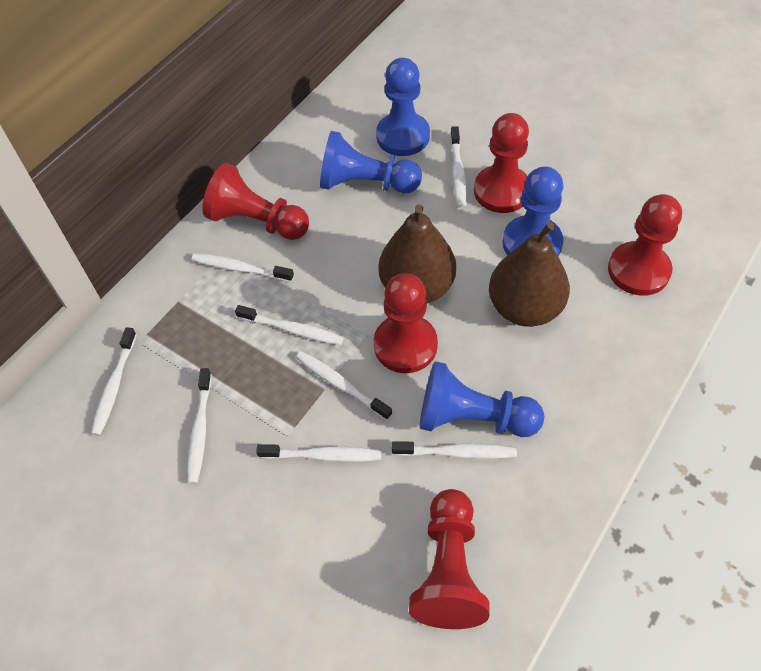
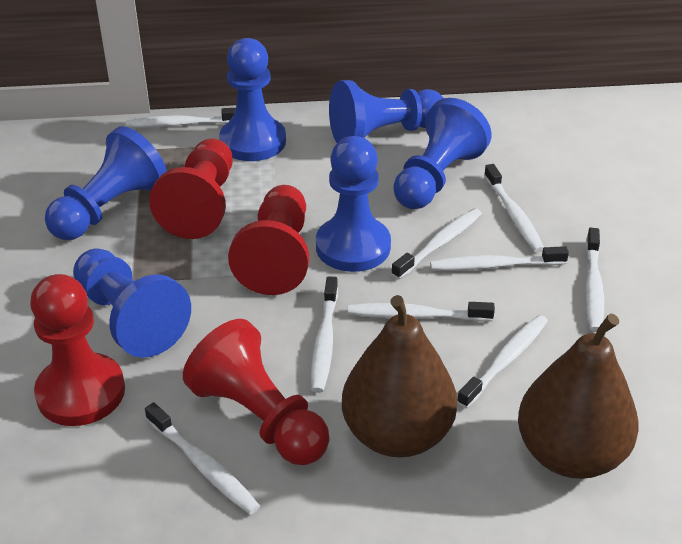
blue pawn: 4 -> 6
red pawn: 5 -> 4
white toothbrush: 8 -> 9

